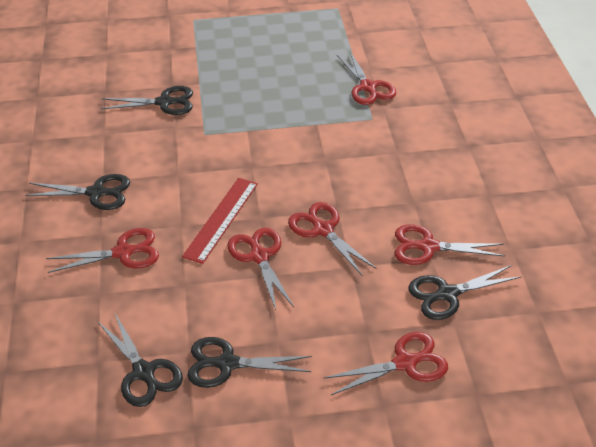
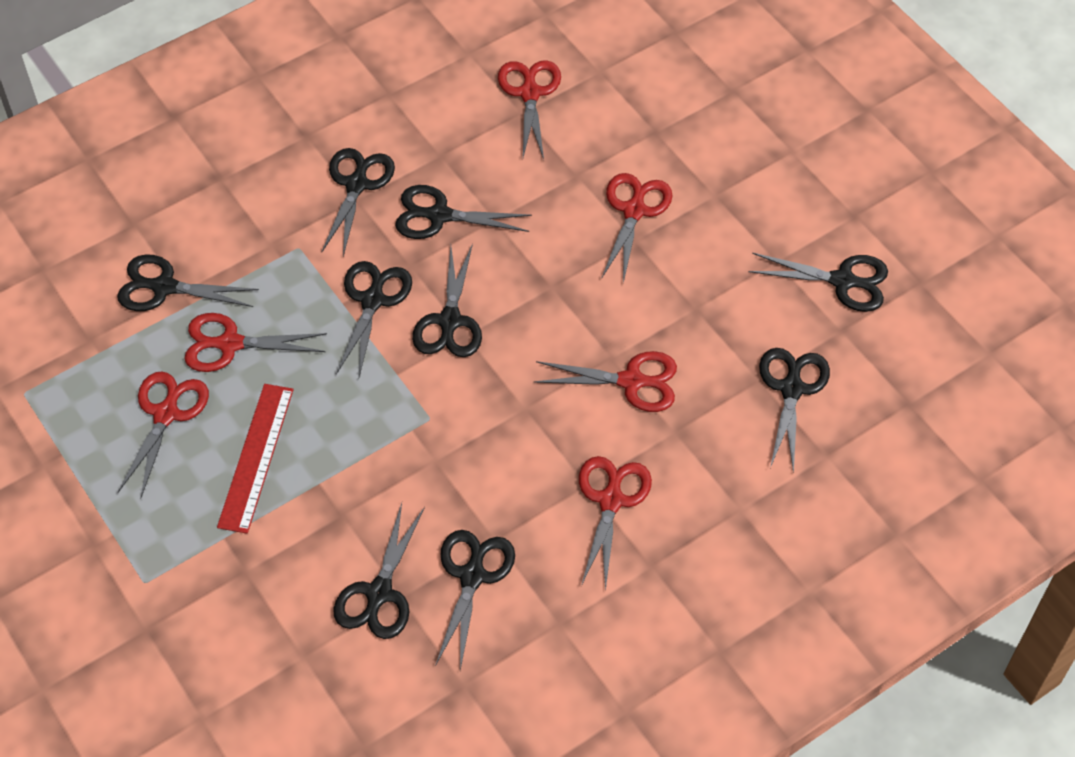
black scissors: 5 -> 9

